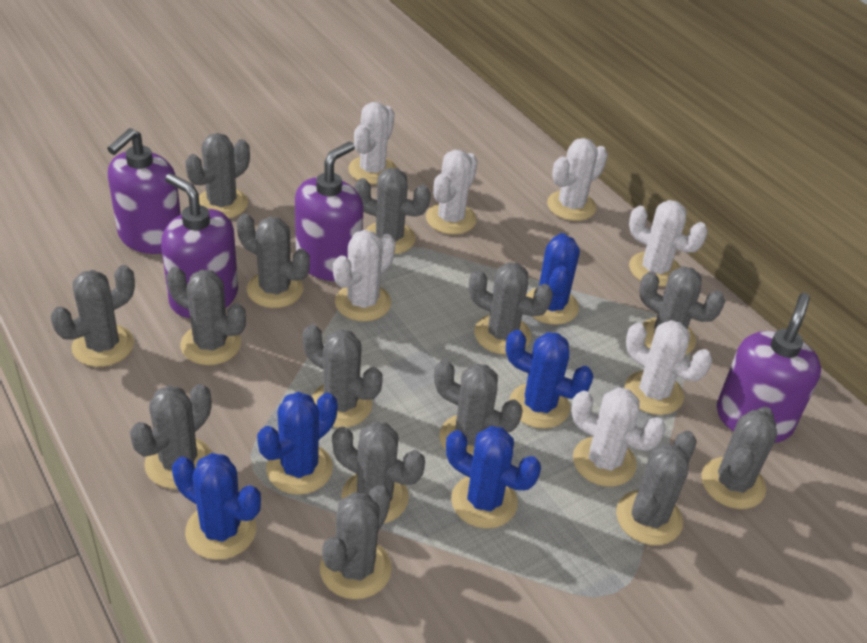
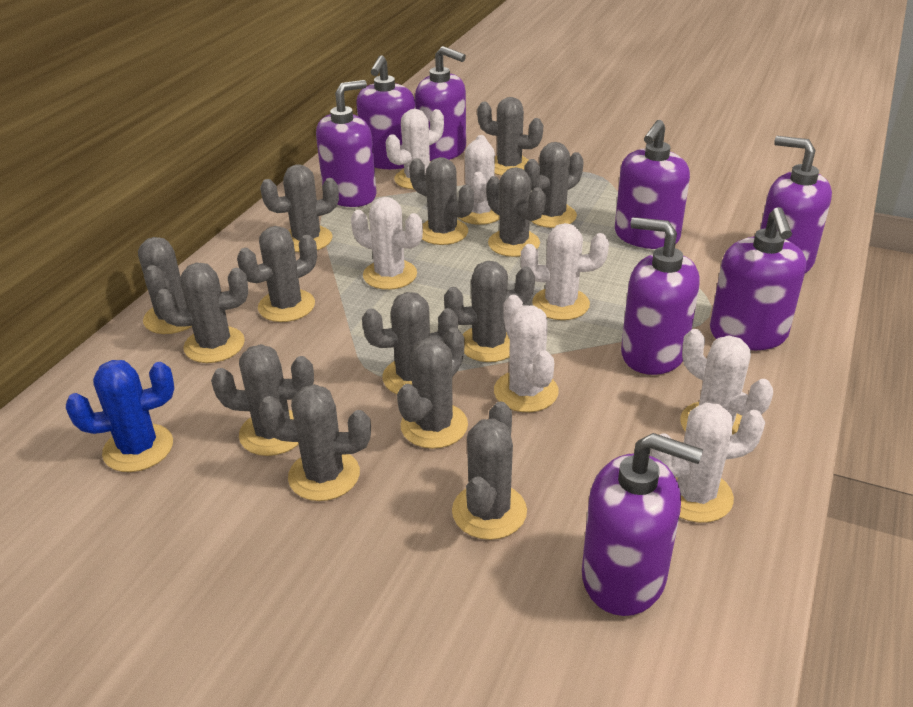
blue cactus: 5 -> 1
purple soap dispenser: 4 -> 8

